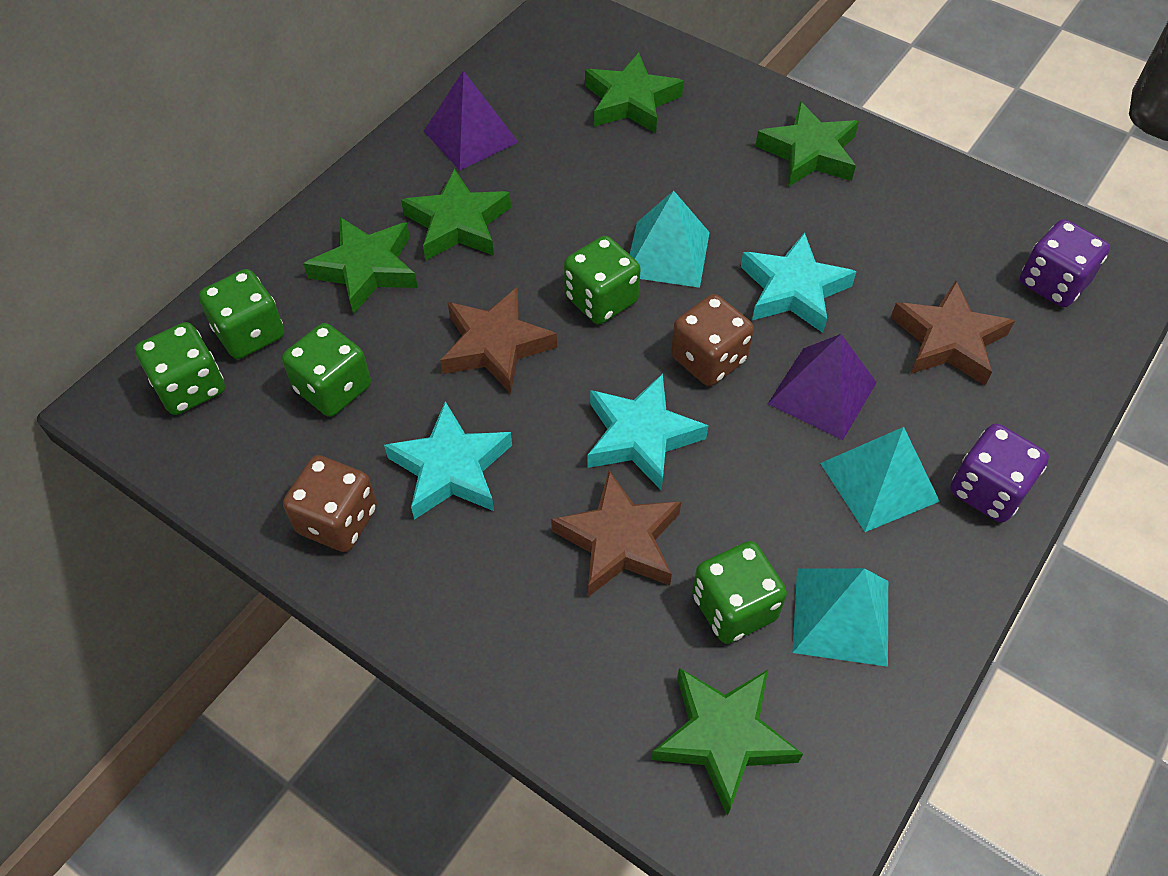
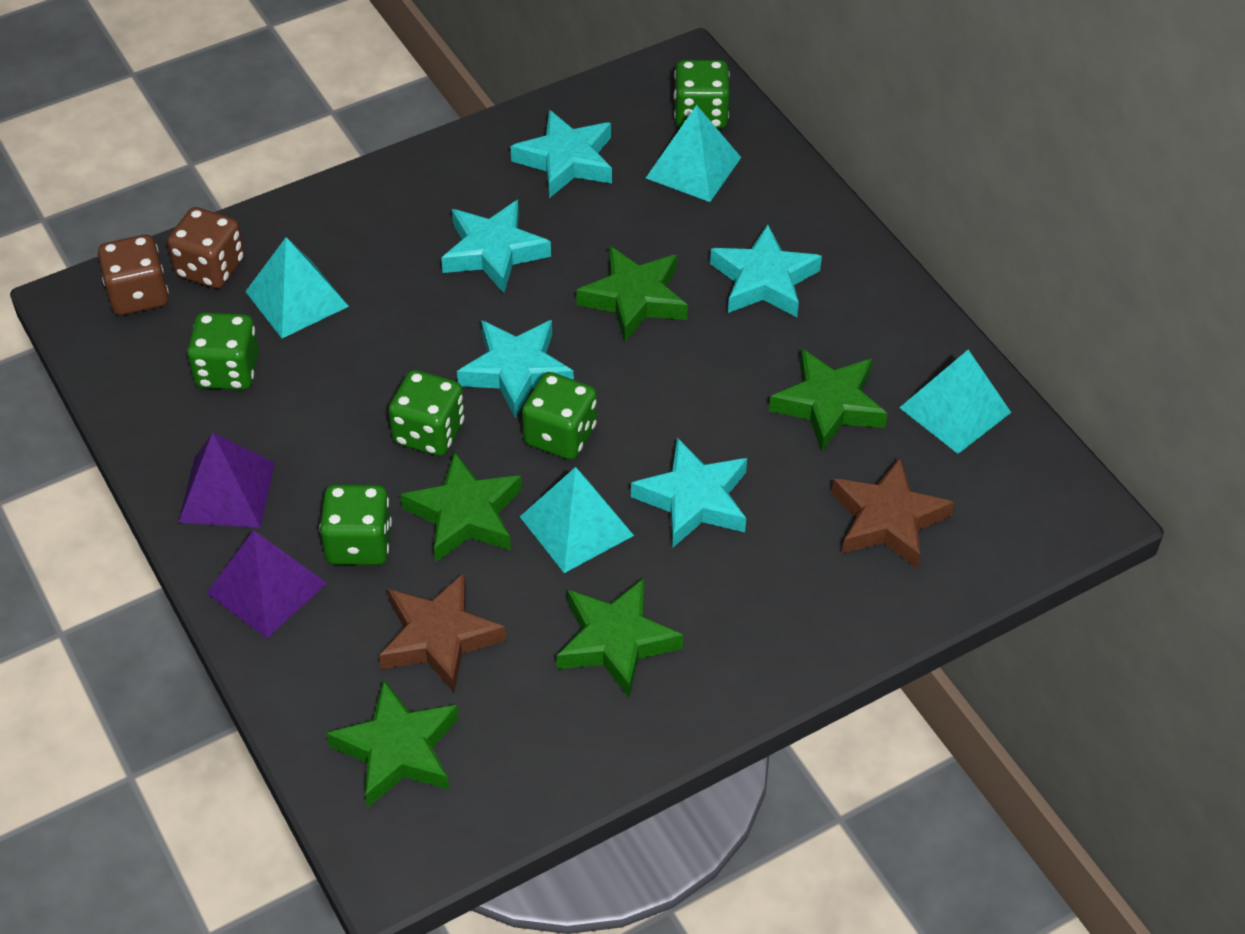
brown star: 3 -> 2
purple dice: 2 -> 0
turquoise pyramid: 3 -> 4
turquoise star: 3 -> 5

